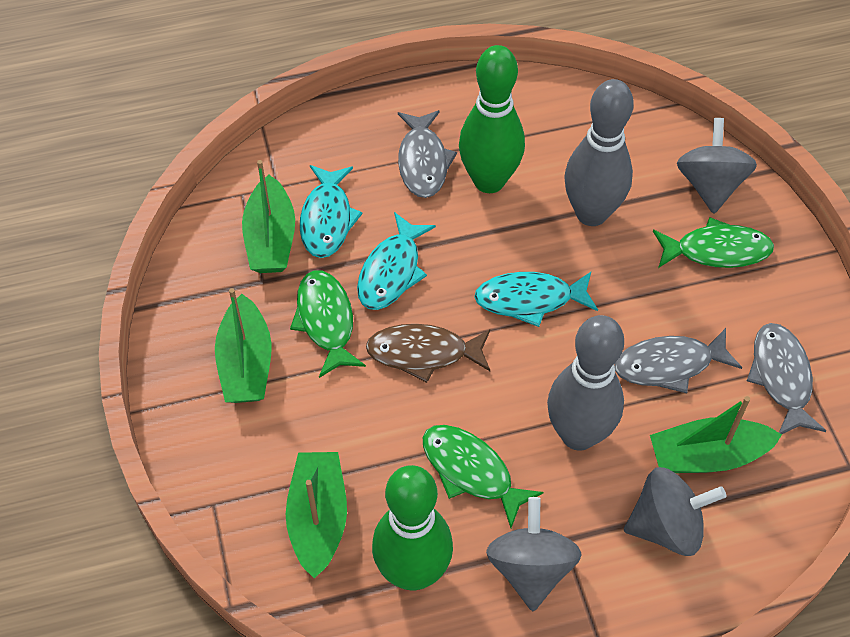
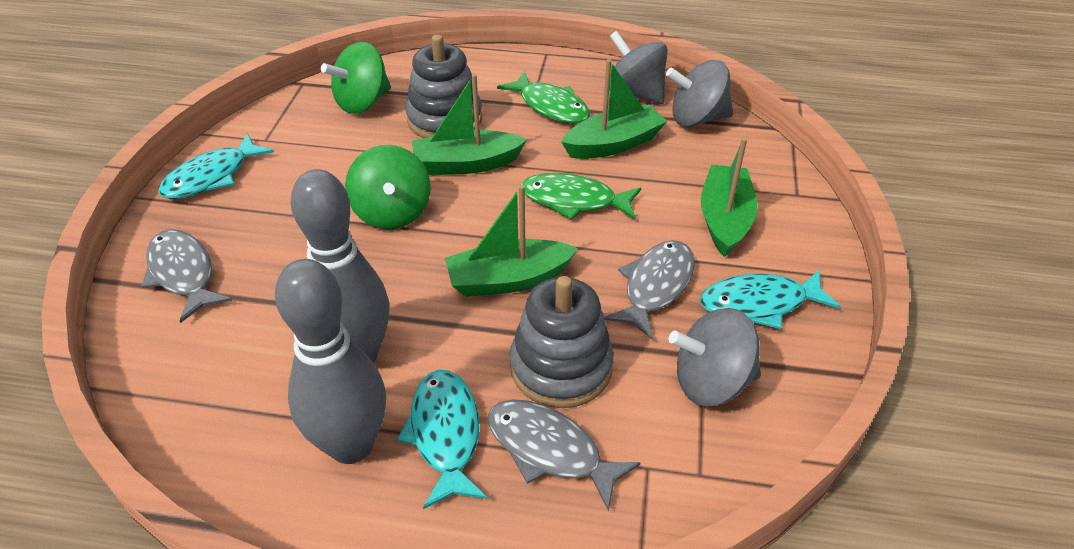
brown fish: 1 -> 0
green bowling pin: 2 -> 0
green fish: 3 -> 2
green spinning top: 0 -> 2
grey stacking toy: 0 -> 2

